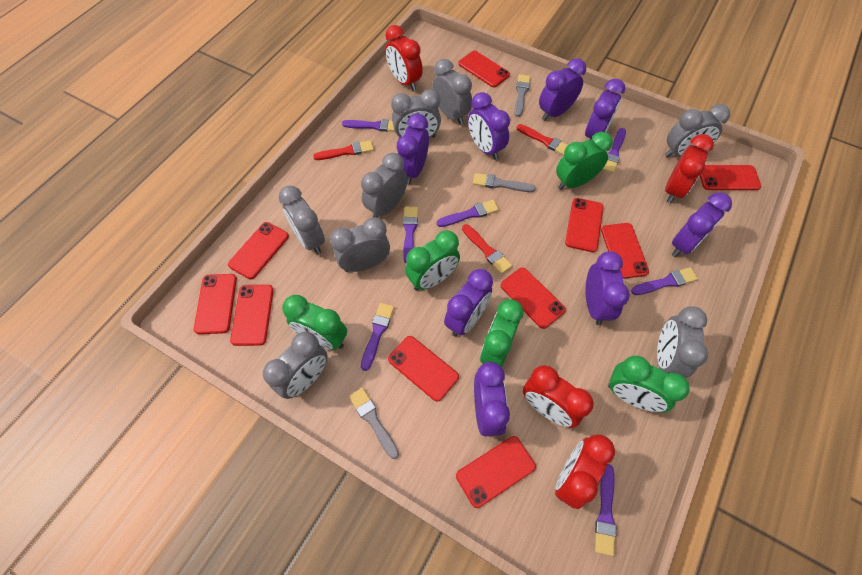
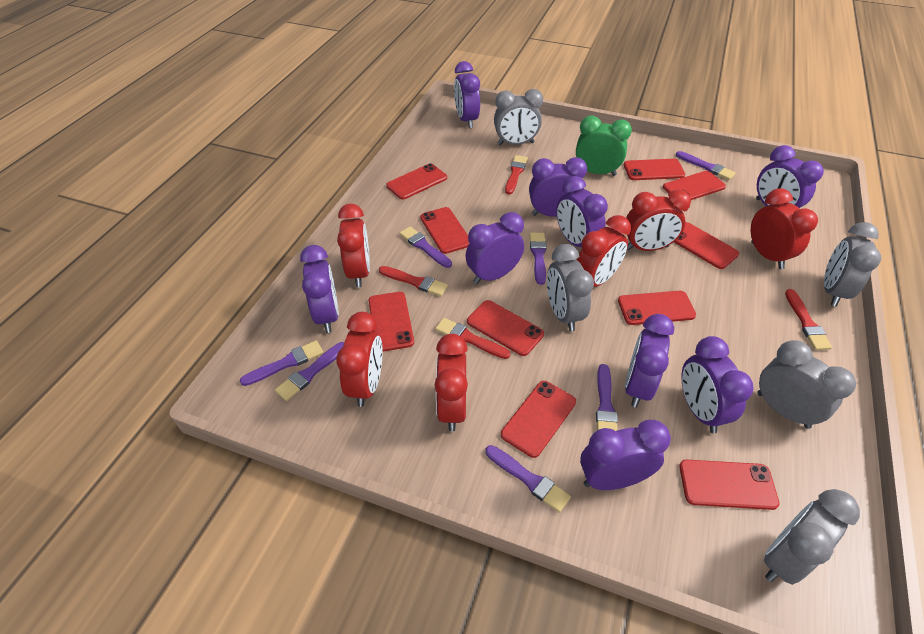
green clock: 5 -> 1
grey brush: 3 -> 0
grey clock: 8 -> 5
purple clock: 8 -> 9
red brush: 3 -> 4
red clock: 4 -> 6

